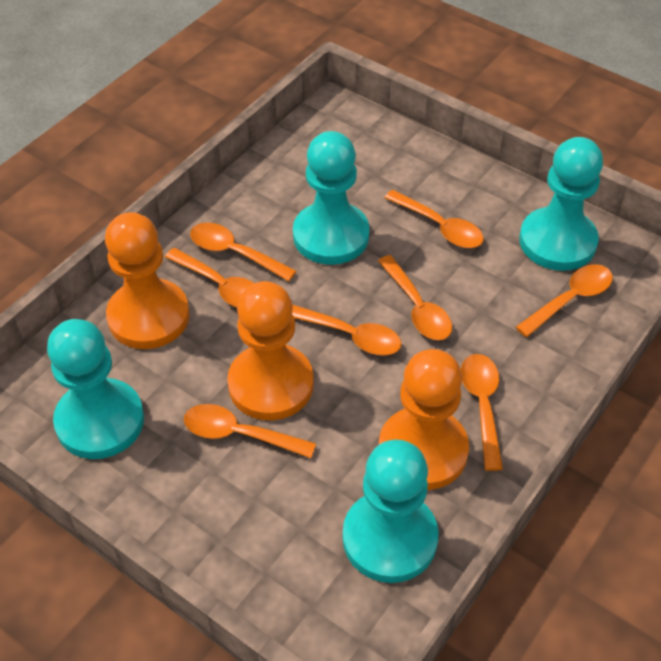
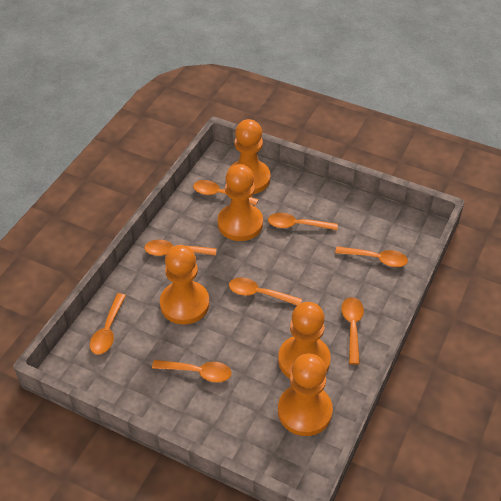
orange pawn: 3 -> 5
turquoise pawn: 4 -> 0

